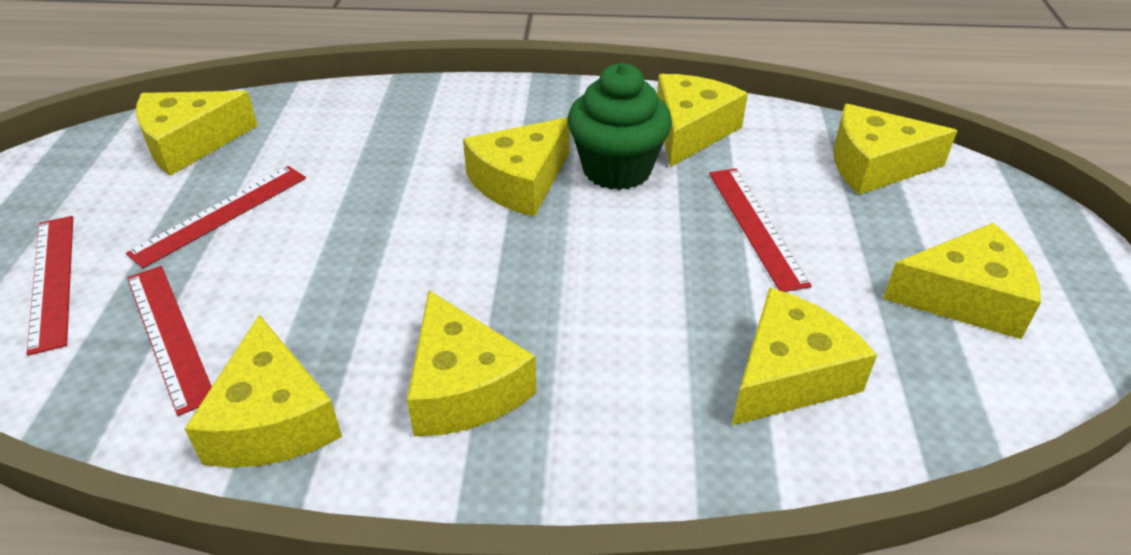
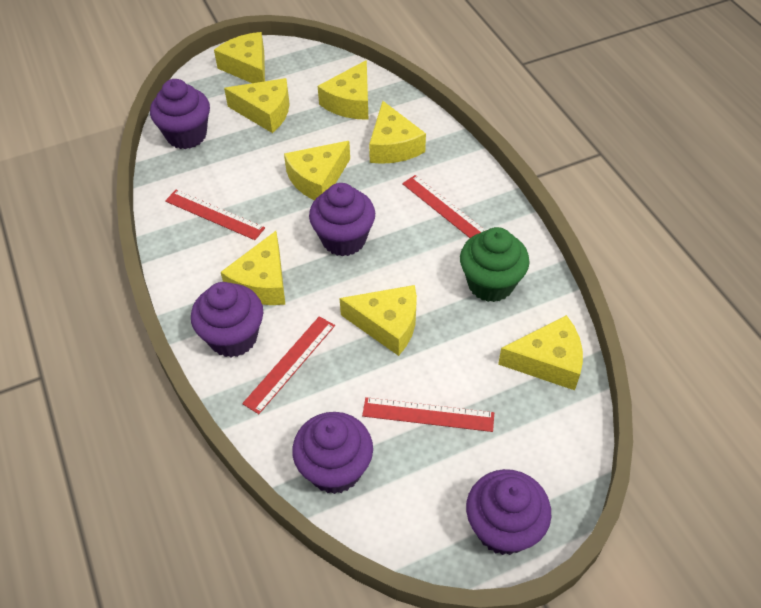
purple cupcake: 0 -> 5

